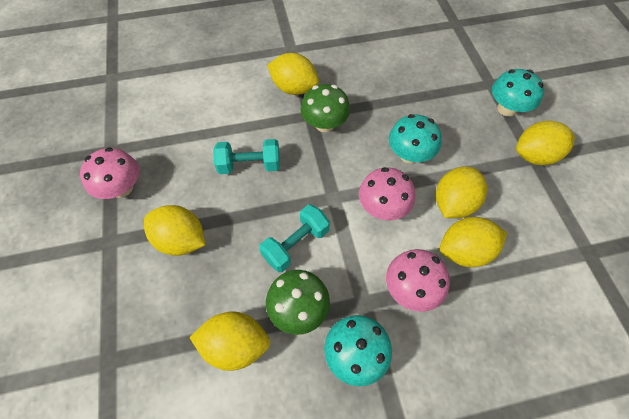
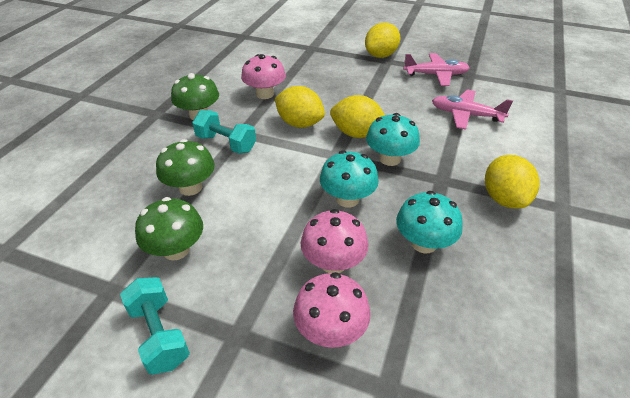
green mushroom: 2 -> 3
pink plane: 0 -> 2
yellow lemon: 6 -> 4

